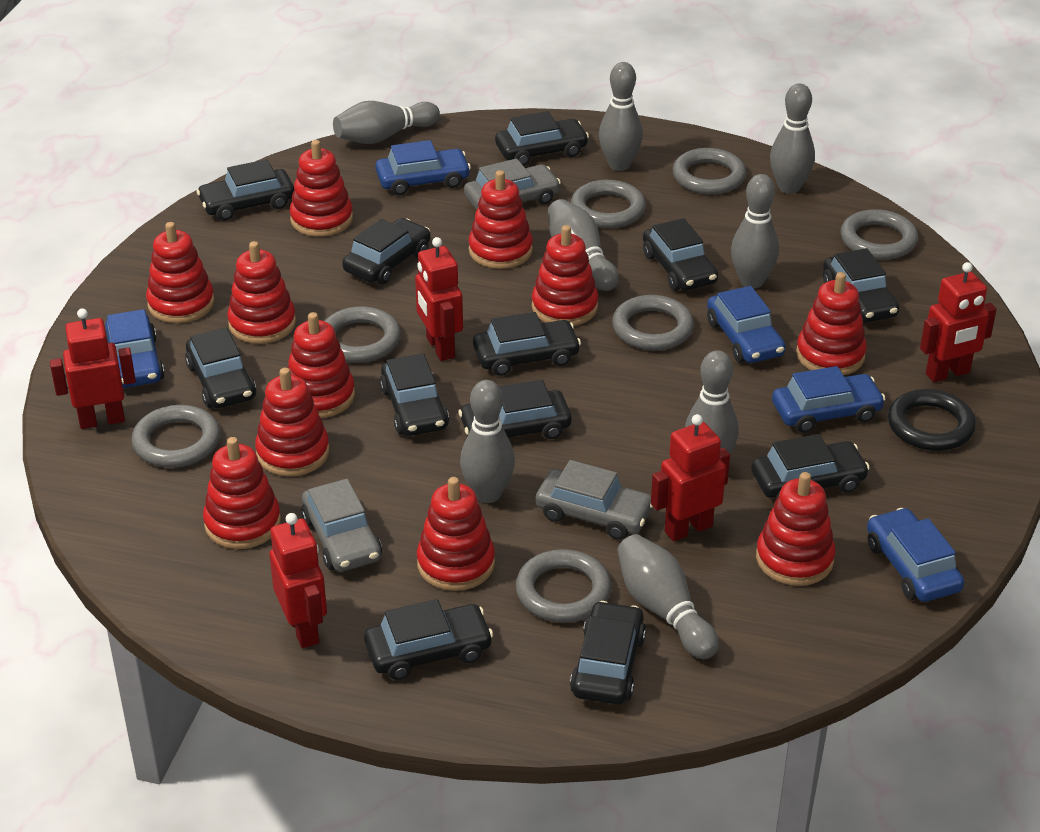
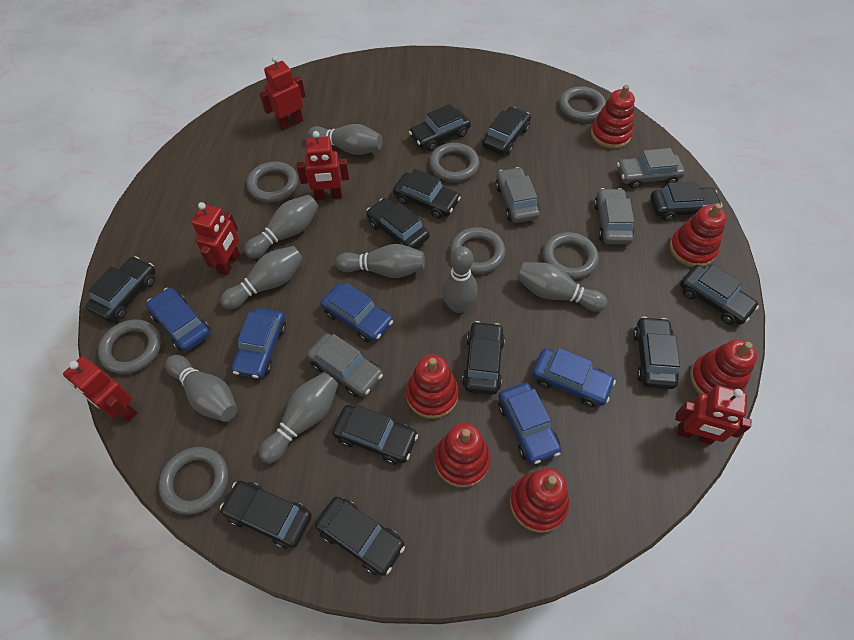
black ring: 1 -> 0
grey car: 3 -> 4
red stacking toy: 11 -> 6

